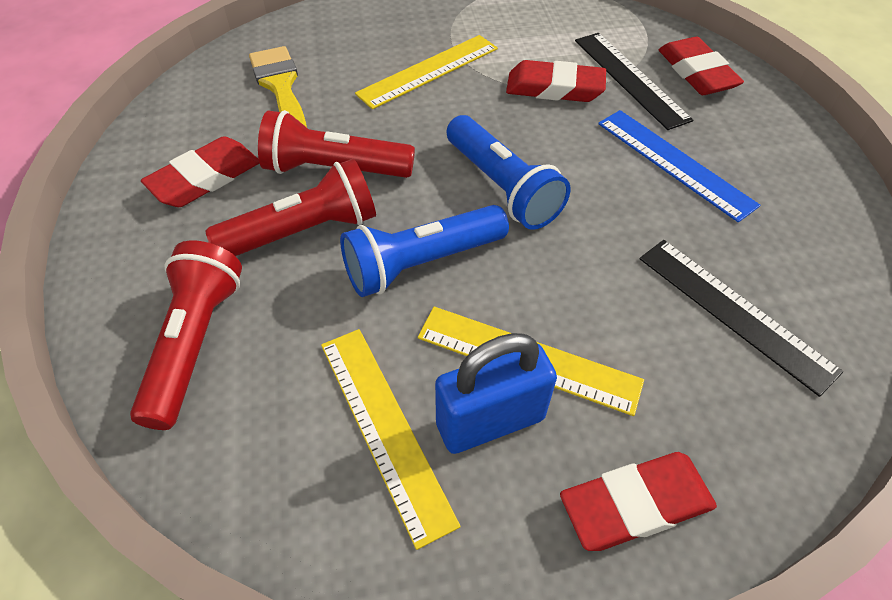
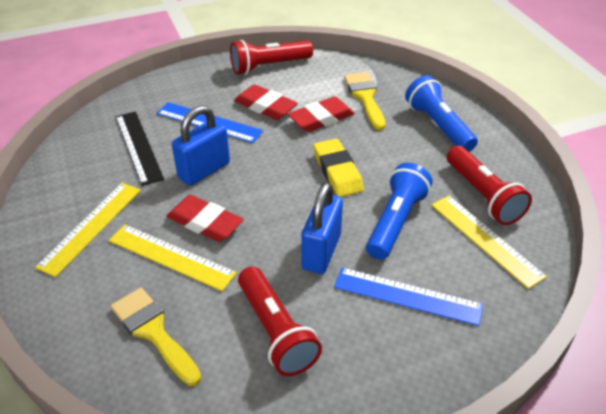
black ruler: 2 -> 1
blue padlock: 1 -> 2
blue ruler: 1 -> 2
red eraser: 4 -> 3
yellow brush: 1 -> 2
yellow eraser: 0 -> 1

